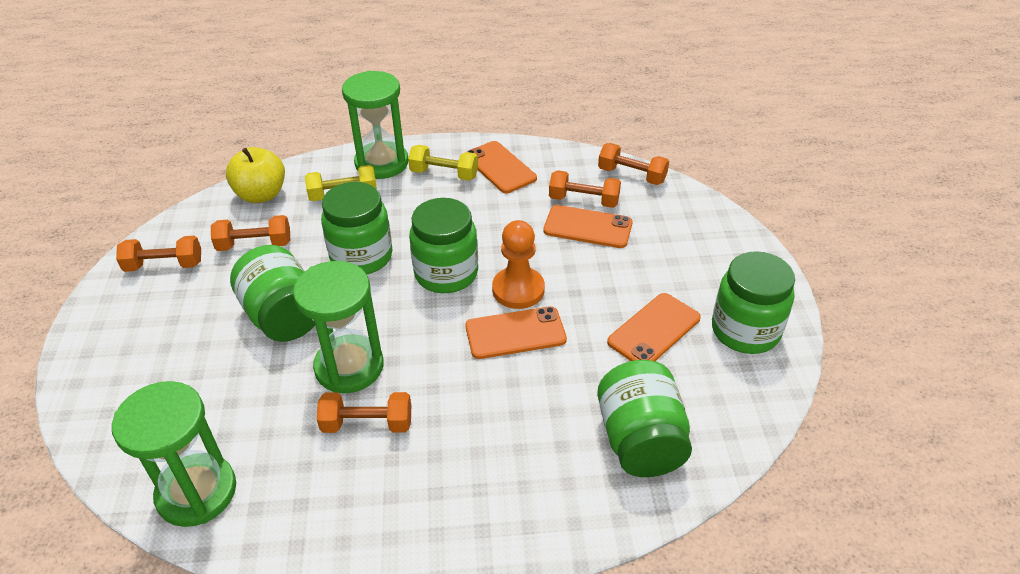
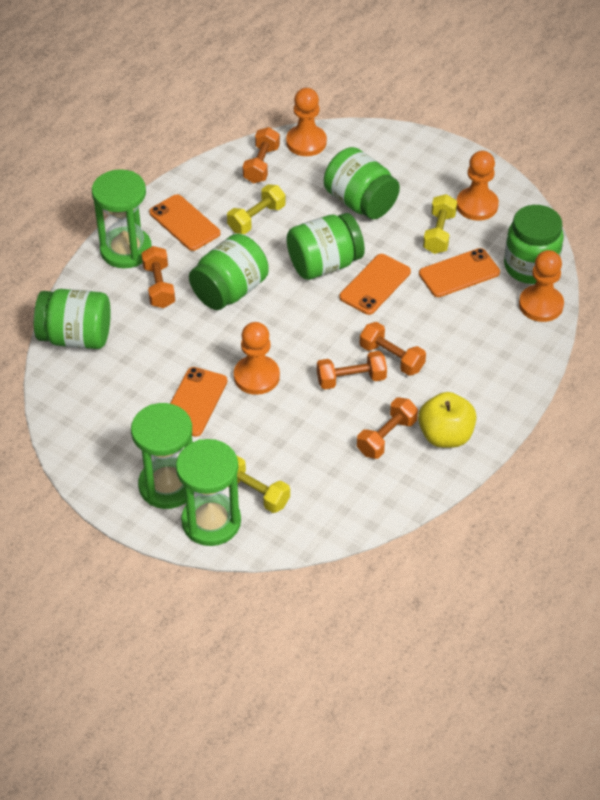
orange pawn: 1 -> 4
yellow dumbbell: 2 -> 3

